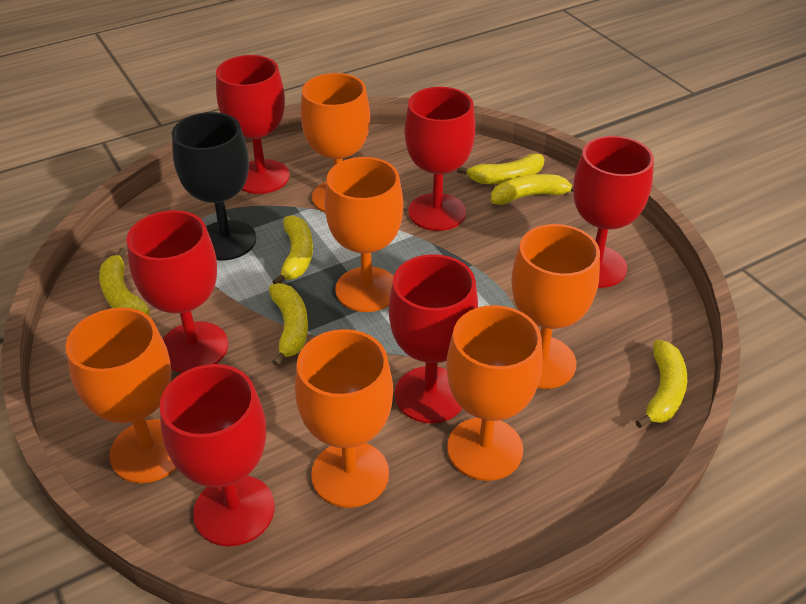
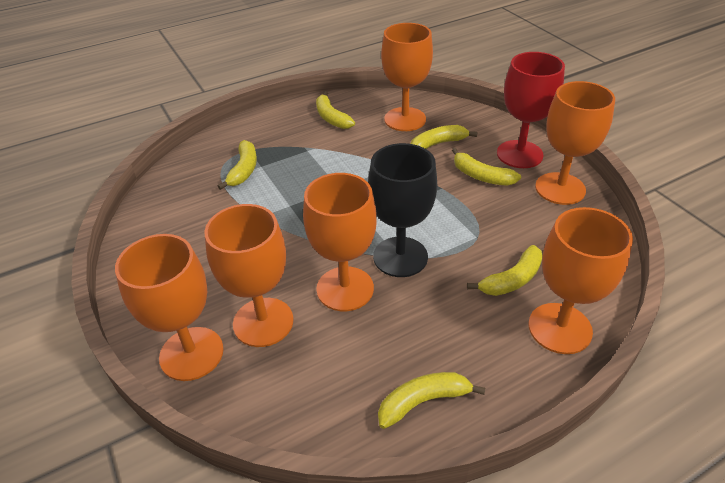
red goblet: 6 -> 1

